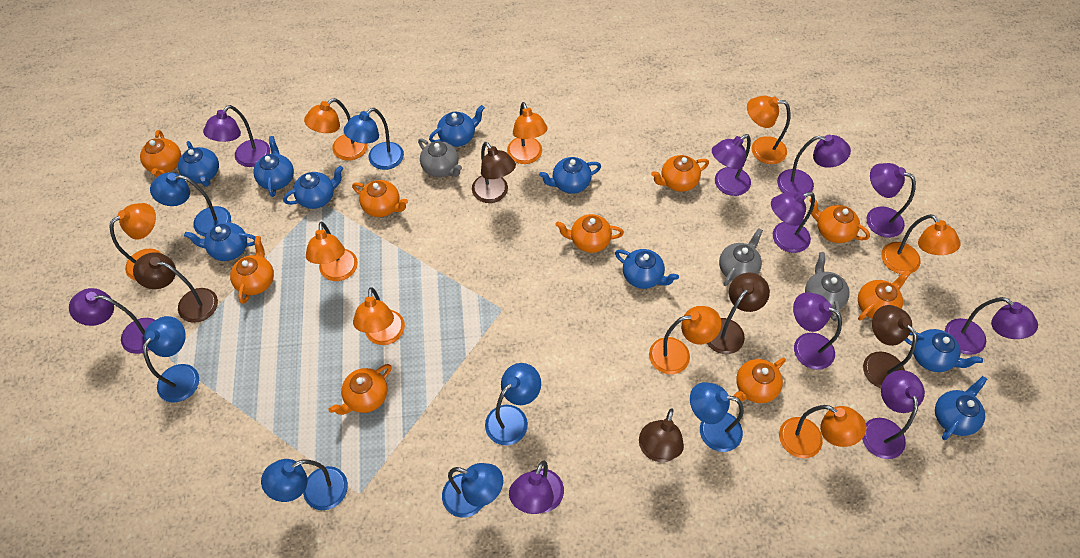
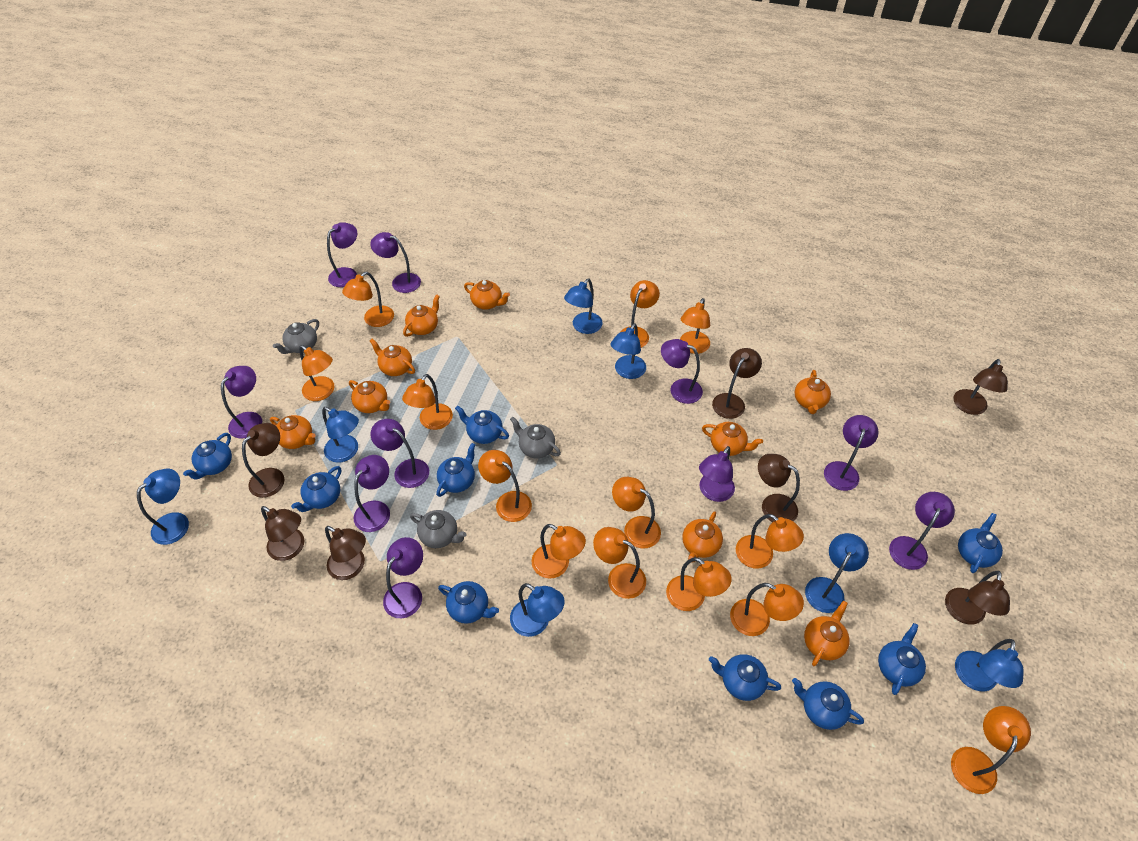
brown lamp: 5 -> 7
orange lamp: 9 -> 13

